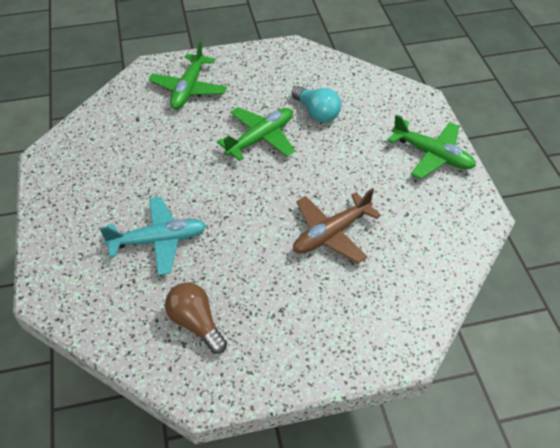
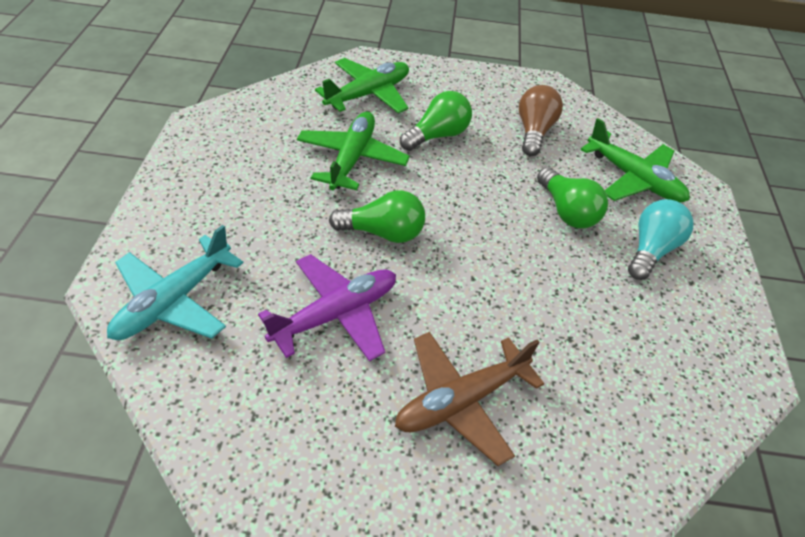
green light bulb: 0 -> 3
purple plane: 0 -> 1

